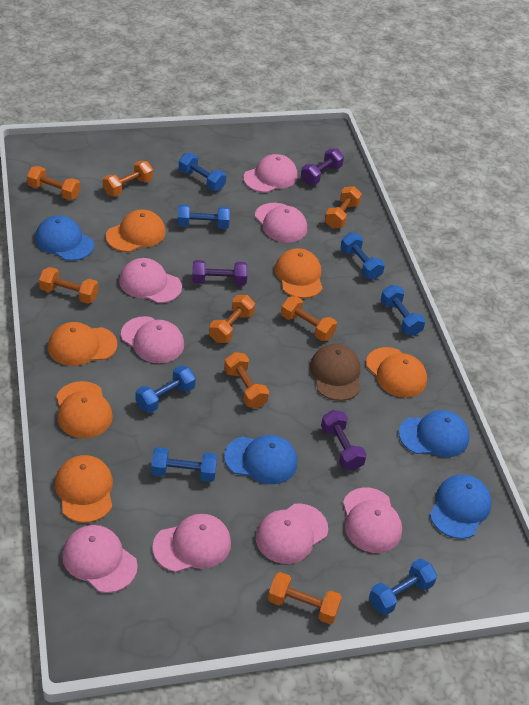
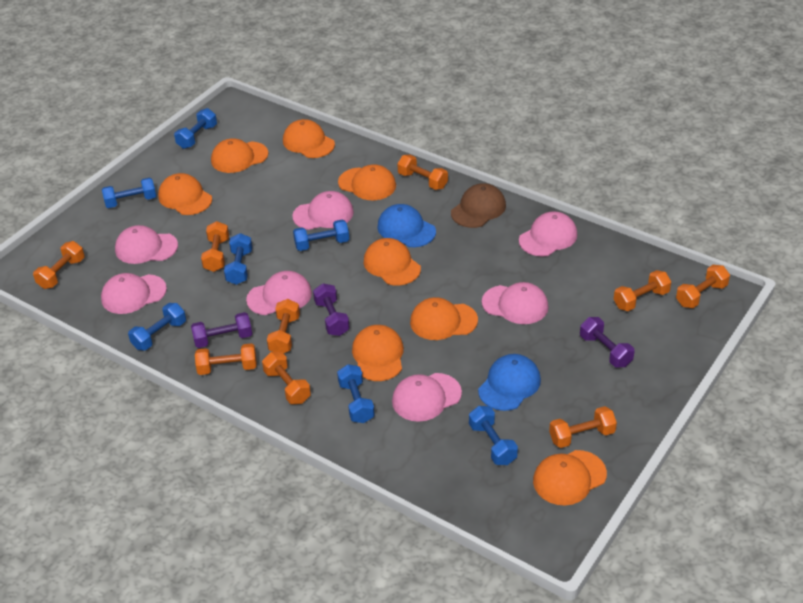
blue cap: 4 -> 2
orange cap: 6 -> 8
orange dumbbell: 8 -> 9
pink cap: 8 -> 7

